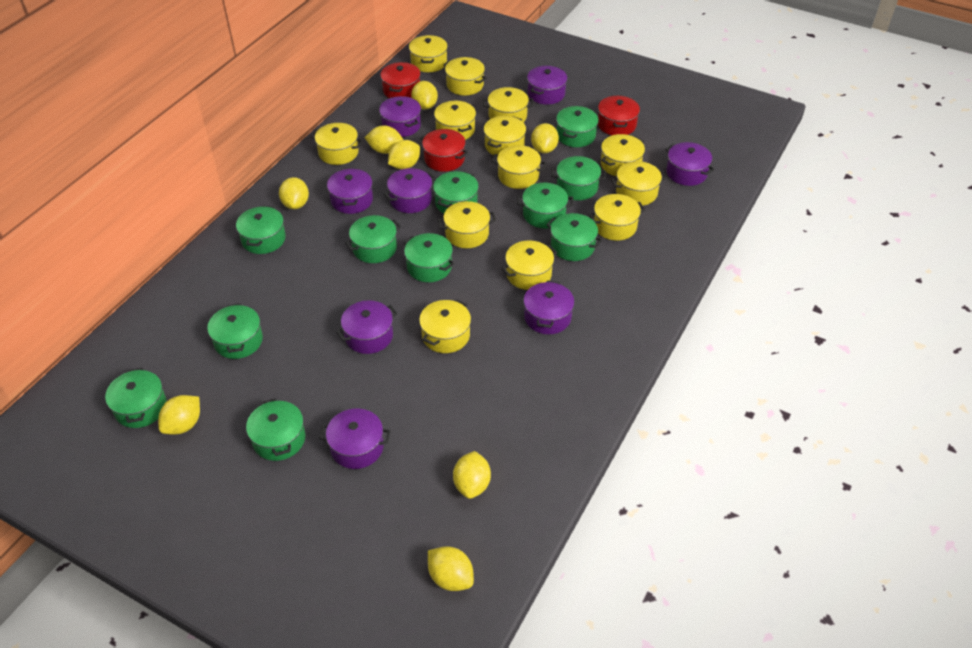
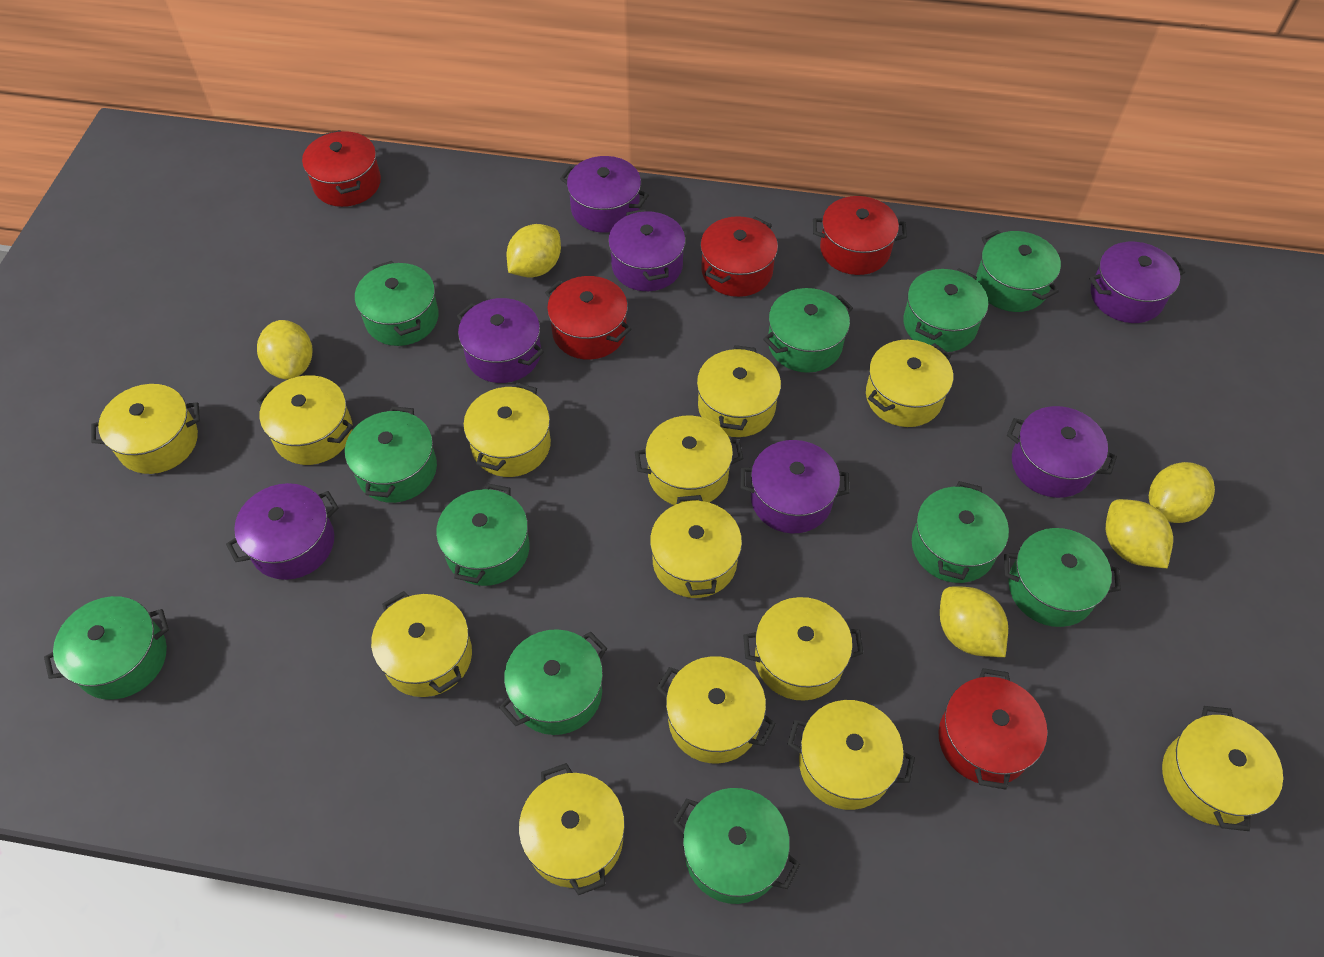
purple pot: 8 -> 7
red pot: 3 -> 5
yellow lemon: 8 -> 5

